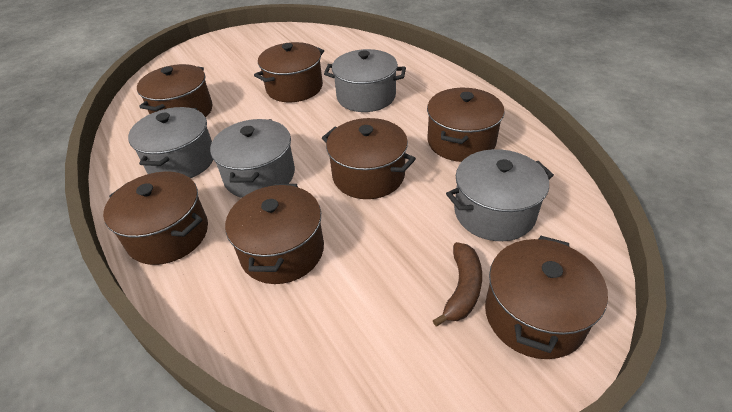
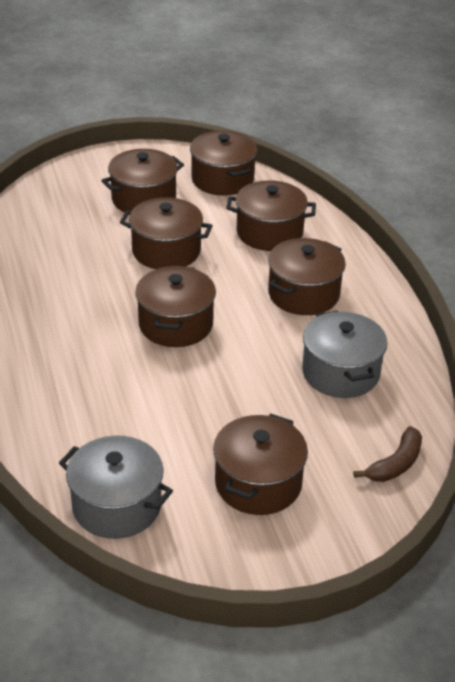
grey pot: 4 -> 2

